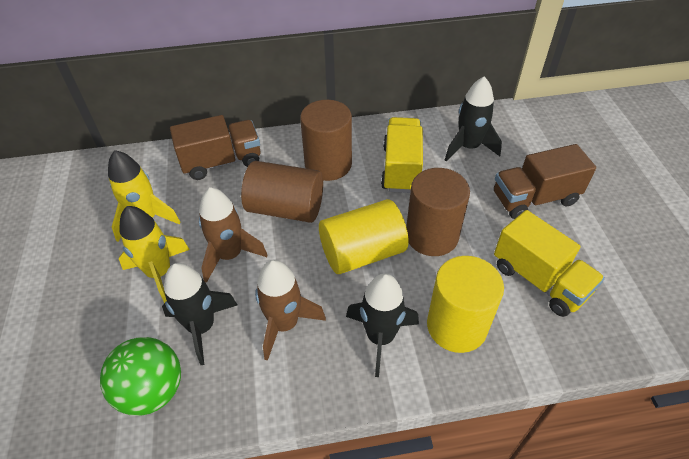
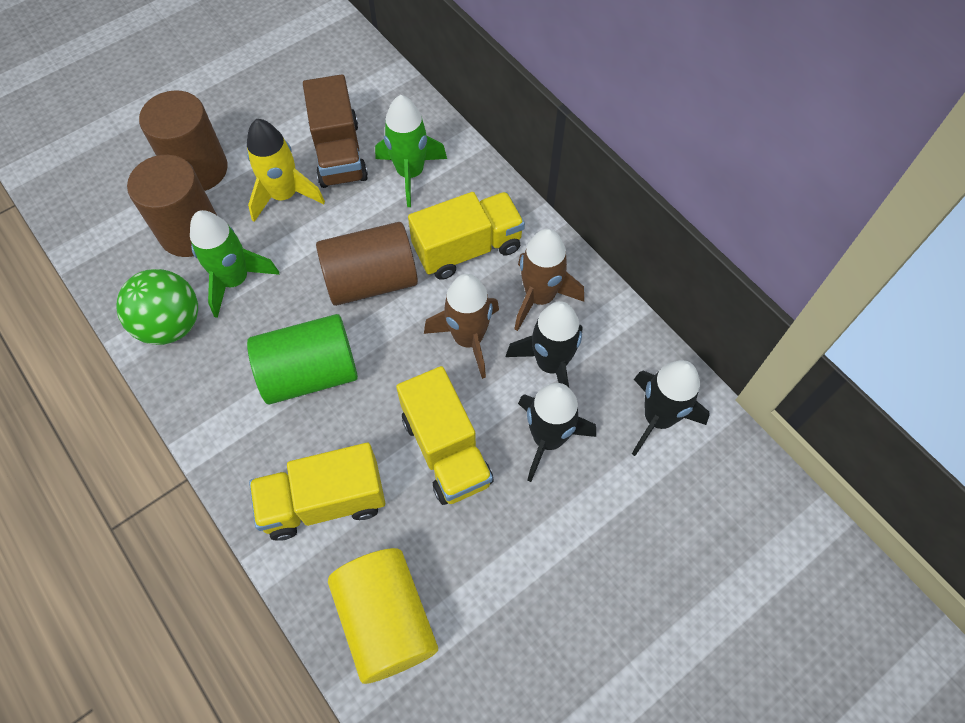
brown truck: 2 -> 1
green cylinder: 0 -> 1
green rocket: 0 -> 2
yellow cylinder: 2 -> 1
yellow rocket: 2 -> 1
yellow truck: 2 -> 3

